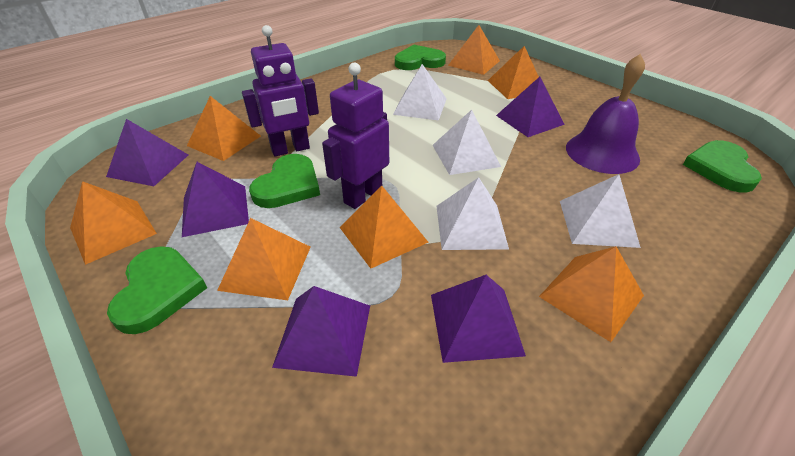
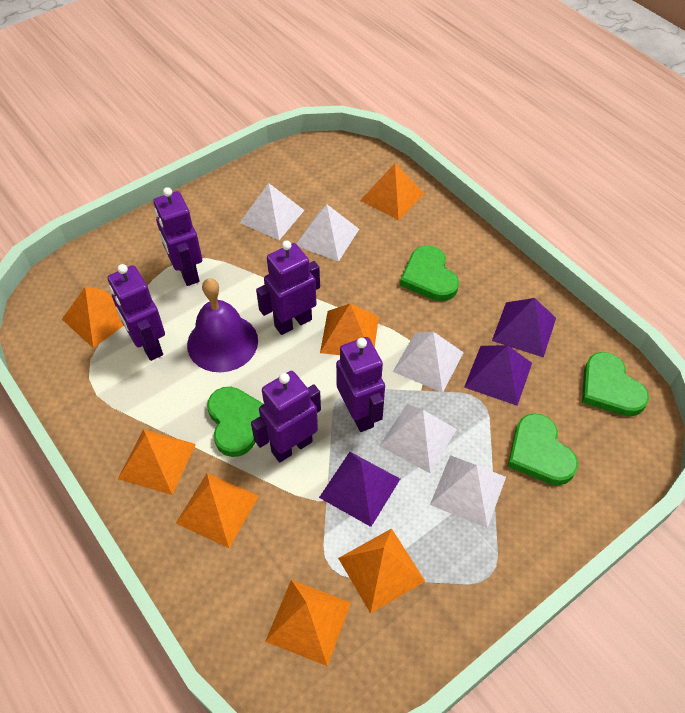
purple pyramid: 5 -> 3
purple robot: 2 -> 5
white pyramid: 4 -> 5

